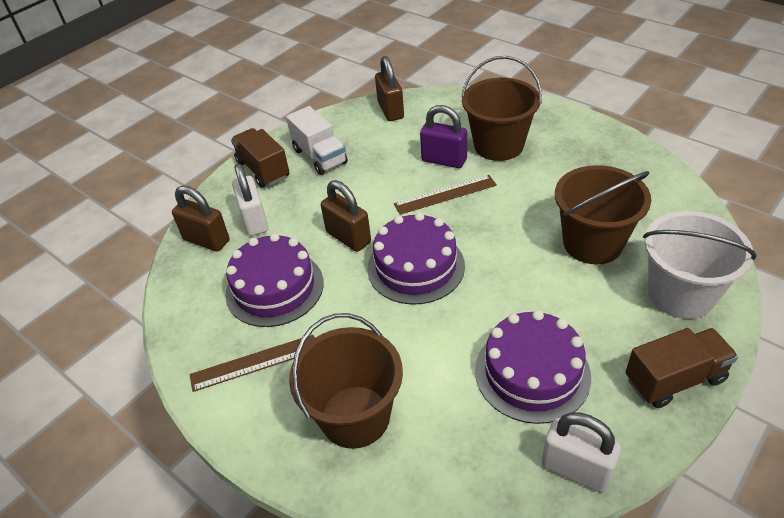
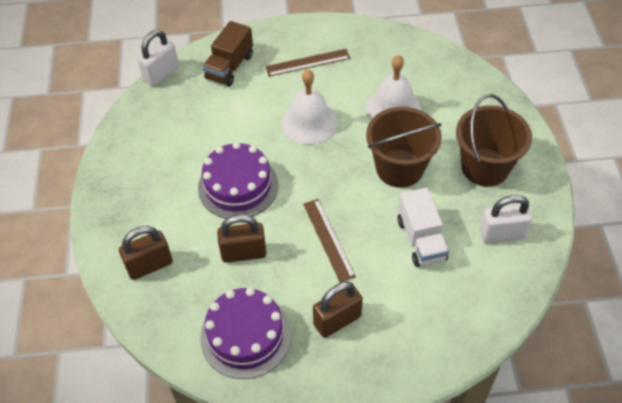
brown bucket: 3 -> 2
brown truck: 2 -> 1
purple cake: 3 -> 2
purple padlock: 1 -> 0
white bell: 0 -> 2
white bucket: 1 -> 0

